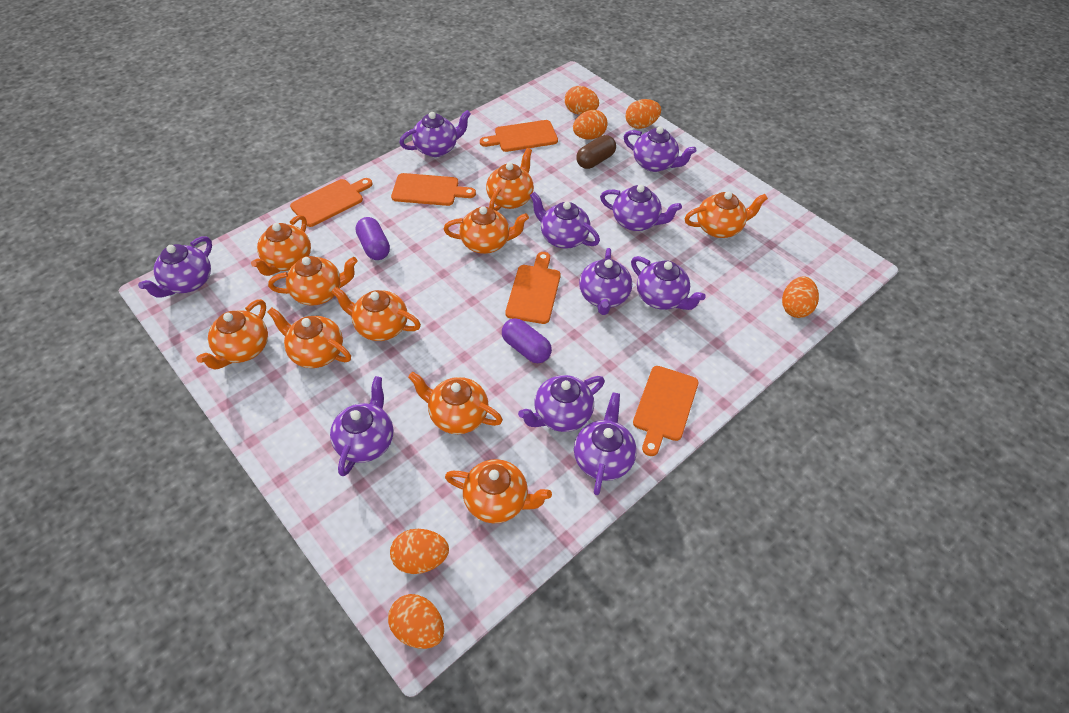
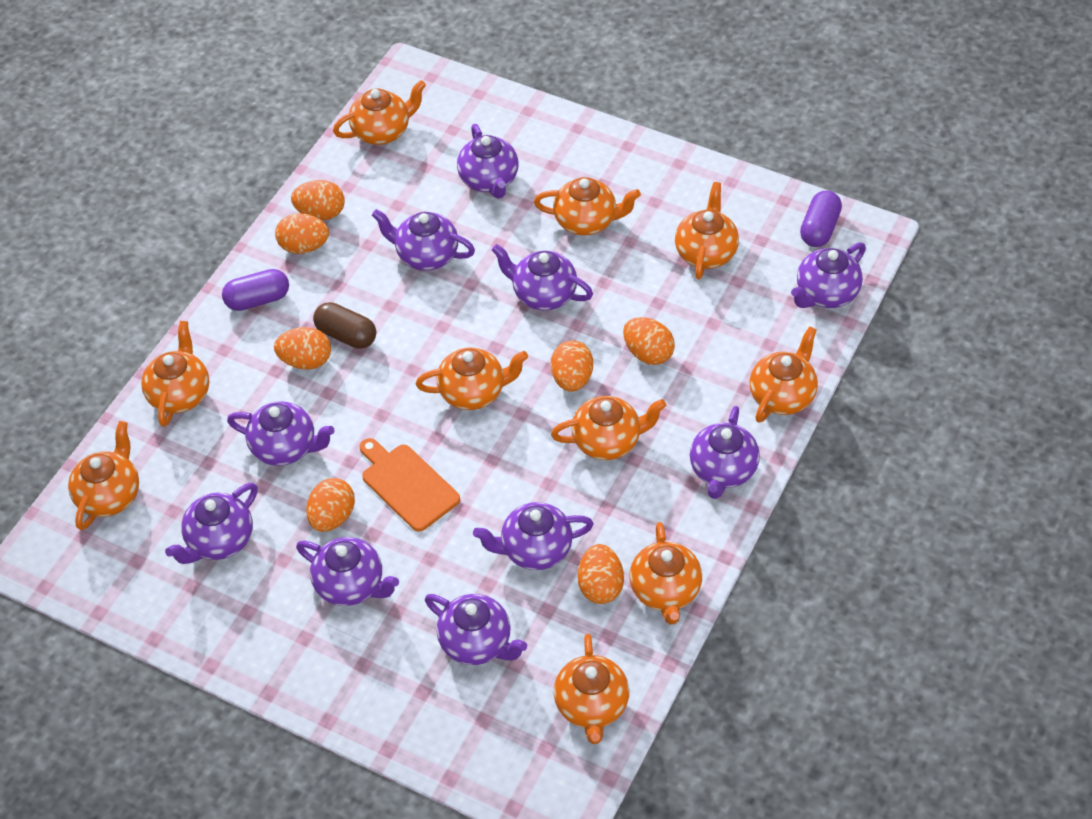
orange cutting board: 5 -> 1
orange egg: 6 -> 7

